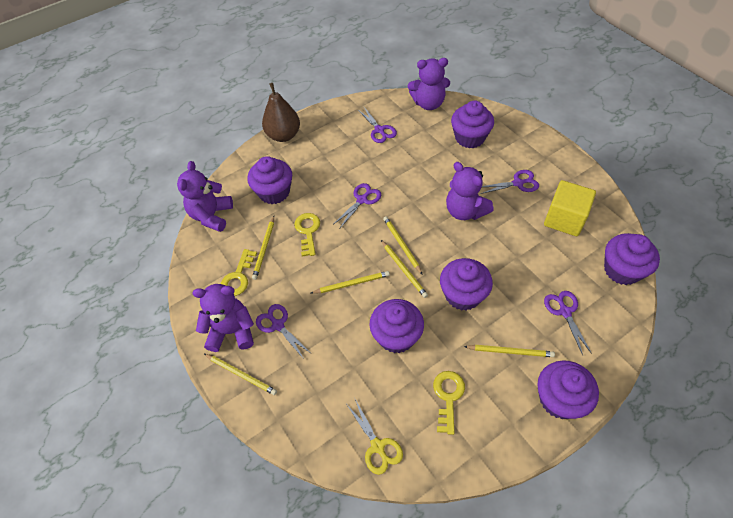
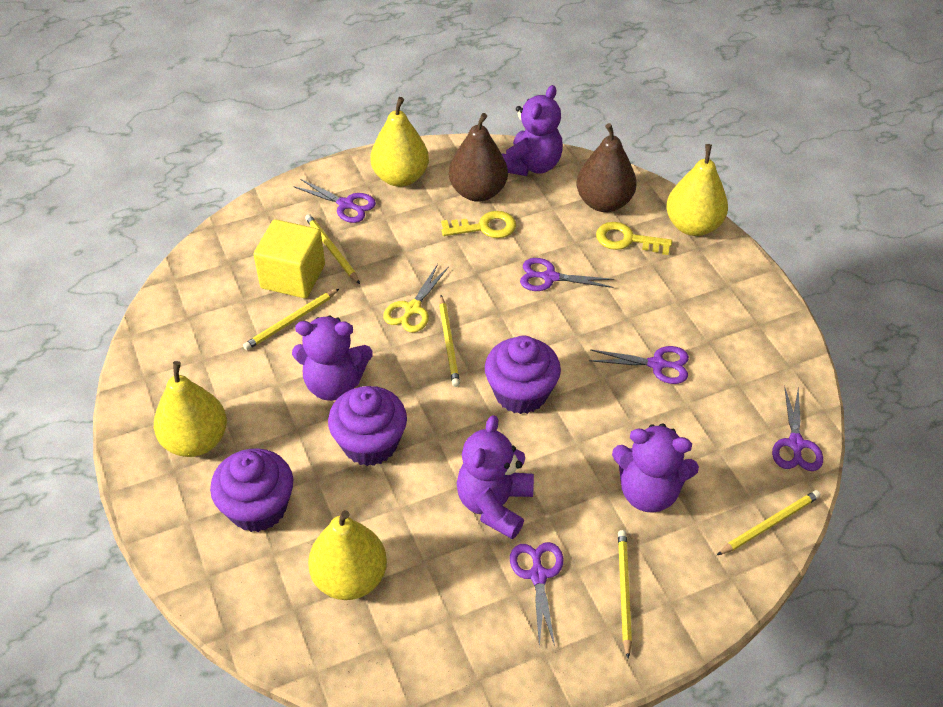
brown pear: 1 -> 2
purple cupcake: 6 -> 3
yellow key: 3 -> 2
yellow pear: 0 -> 4
yellow pencil: 6 -> 5

